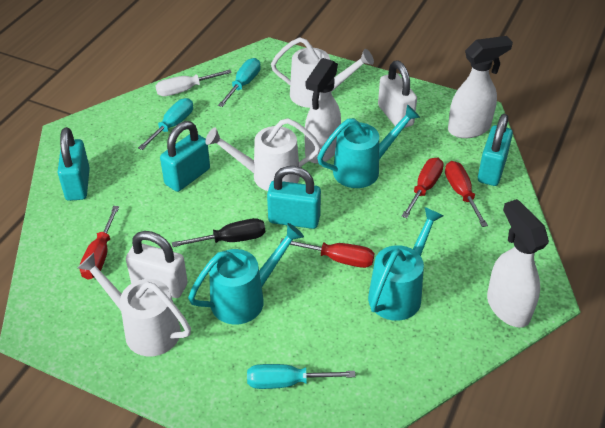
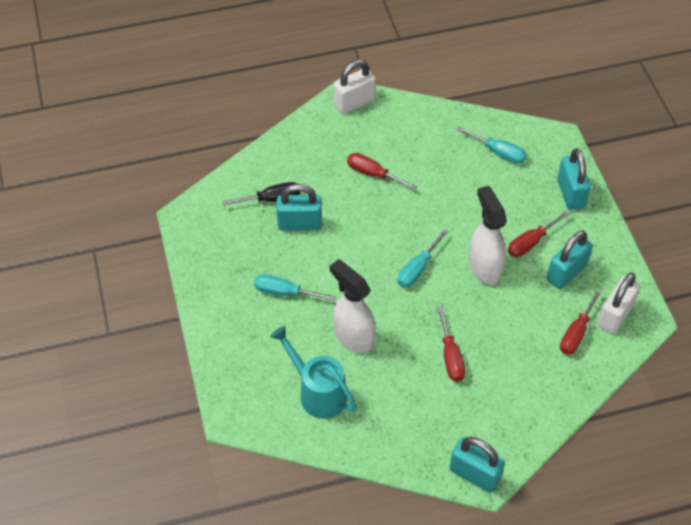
turquoise watering can: 3 -> 1
white screwdriver: 1 -> 0
white spray bottle: 3 -> 2
white watering can: 3 -> 0

